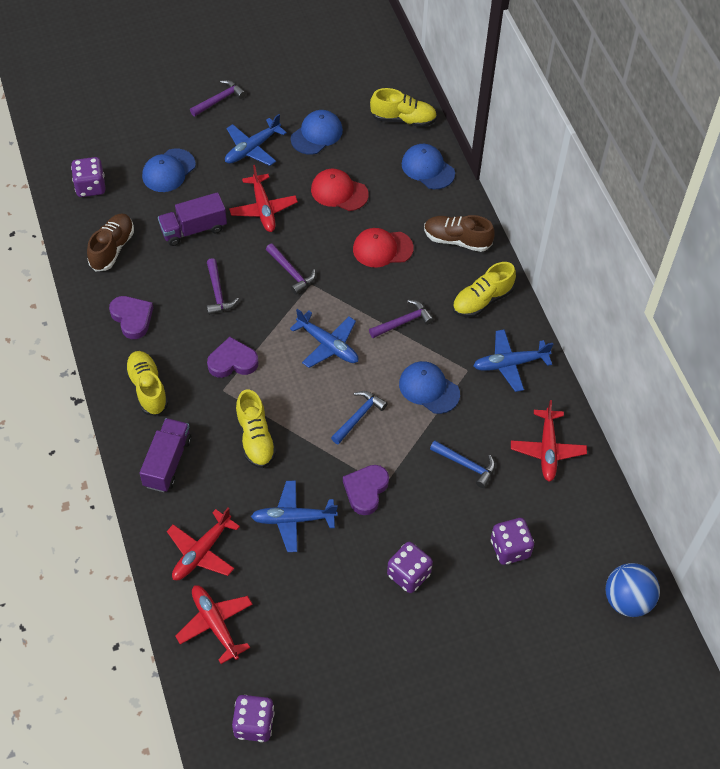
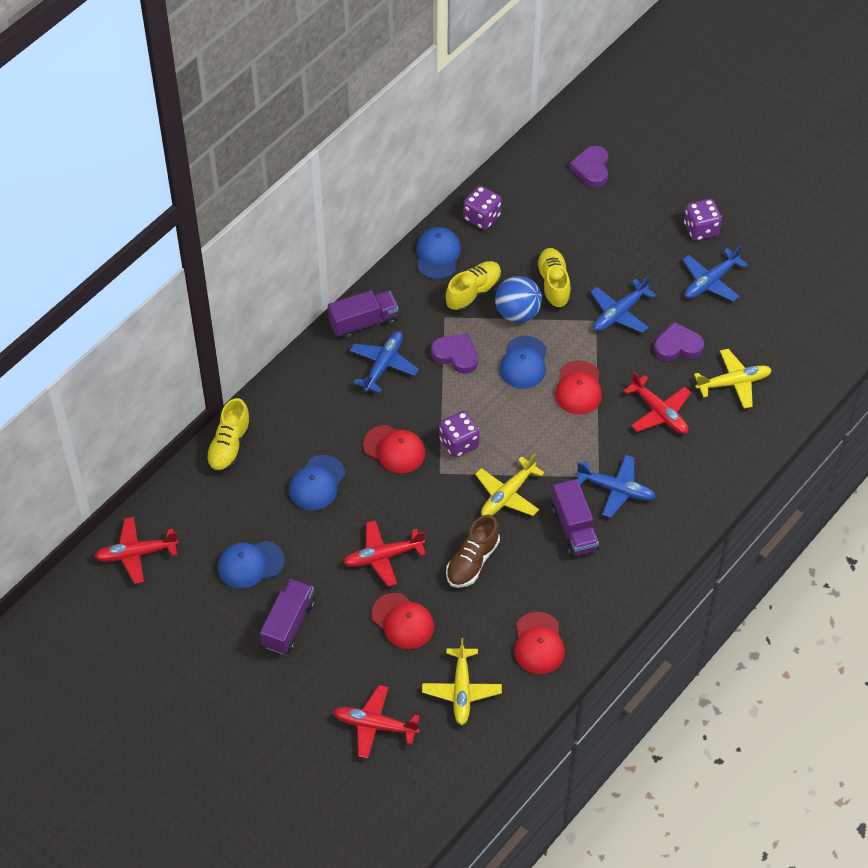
blue hammer: 2 -> 0
brown shoe: 2 -> 1
purple dice: 4 -> 3
purple hammer: 4 -> 0
purple truck: 2 -> 3
red cap: 2 -> 4
yellow plane: 0 -> 3
yellow shoe: 4 -> 3

